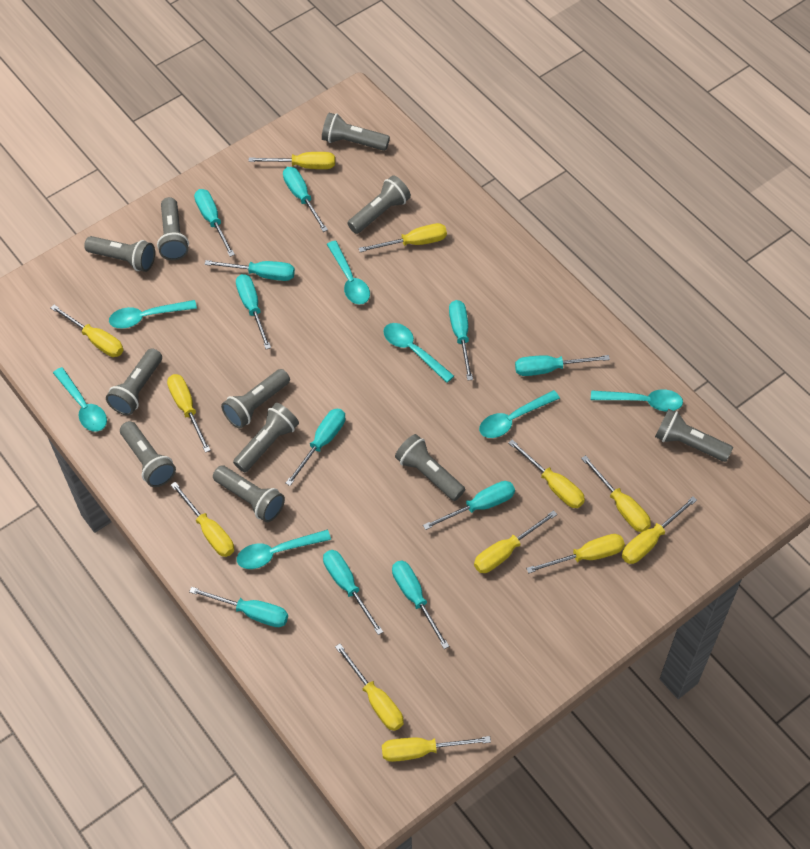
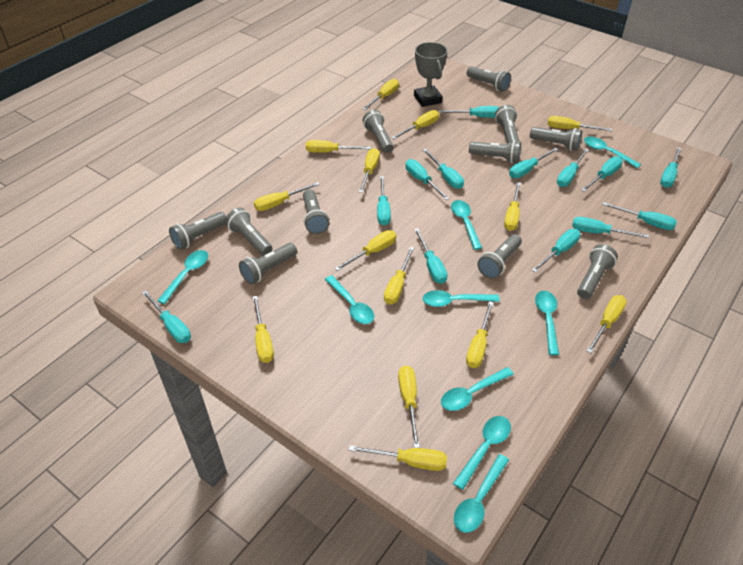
grey trophy: 0 -> 1
turquoise screwdriver: 11 -> 13
turquoise spoon: 7 -> 9
yellow screwdriver: 12 -> 14

